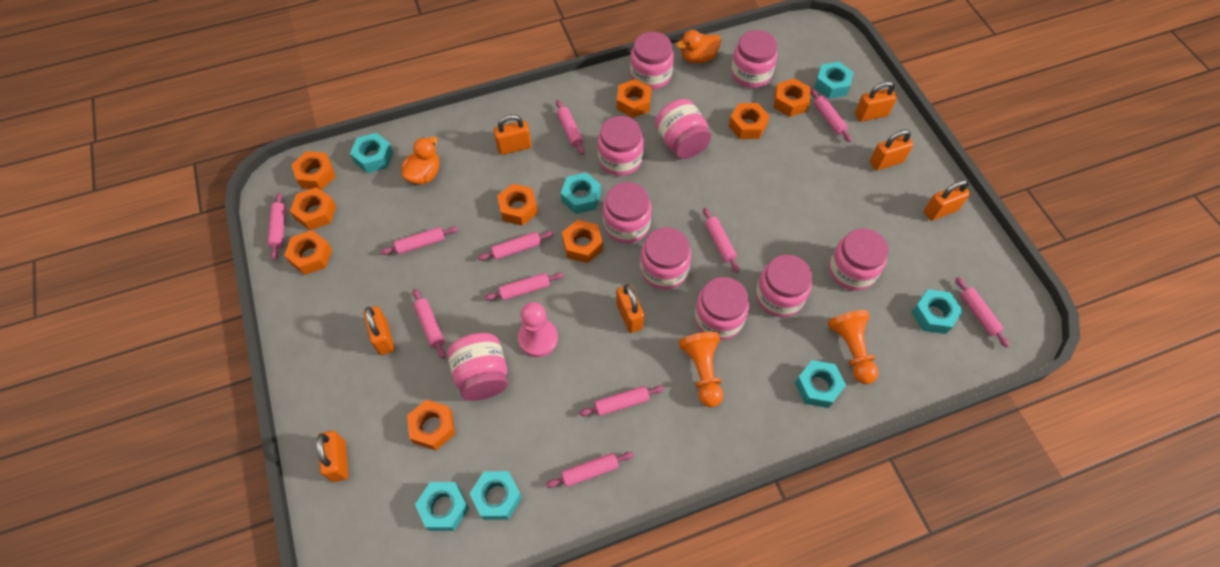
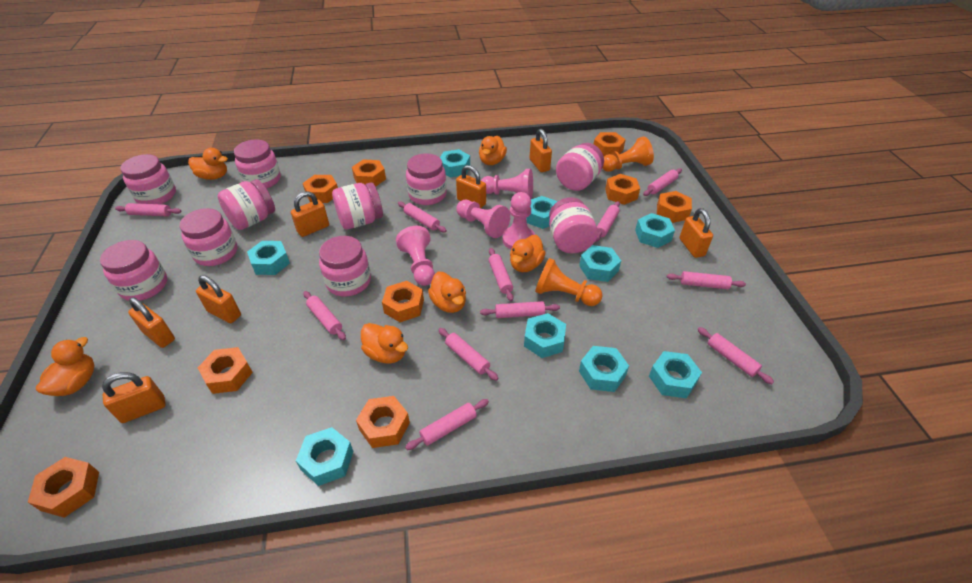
orange duck: 2 -> 6
pink pawn: 1 -> 4
turquoise nut: 7 -> 9

